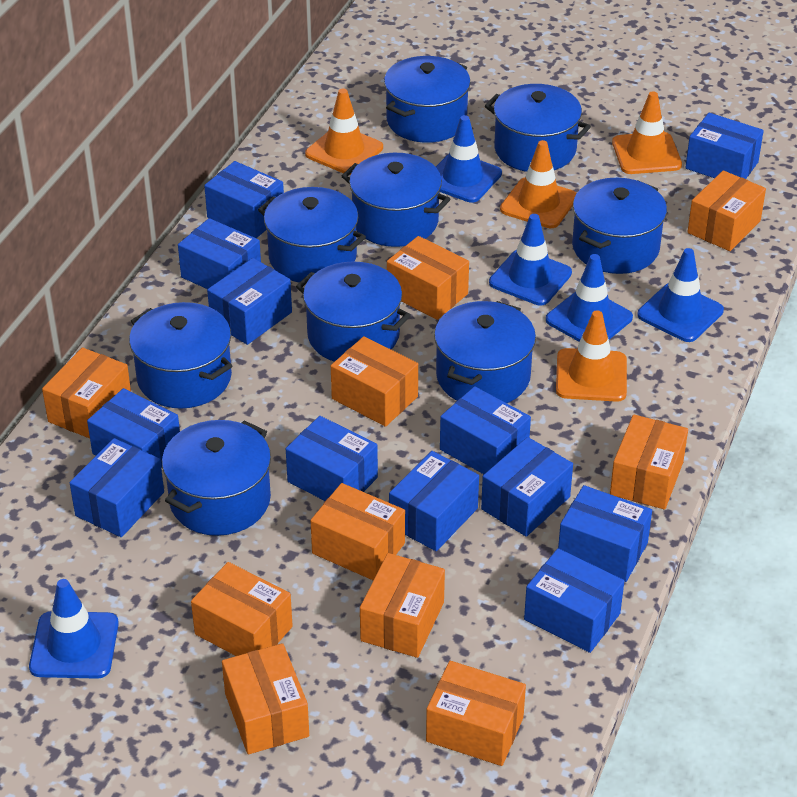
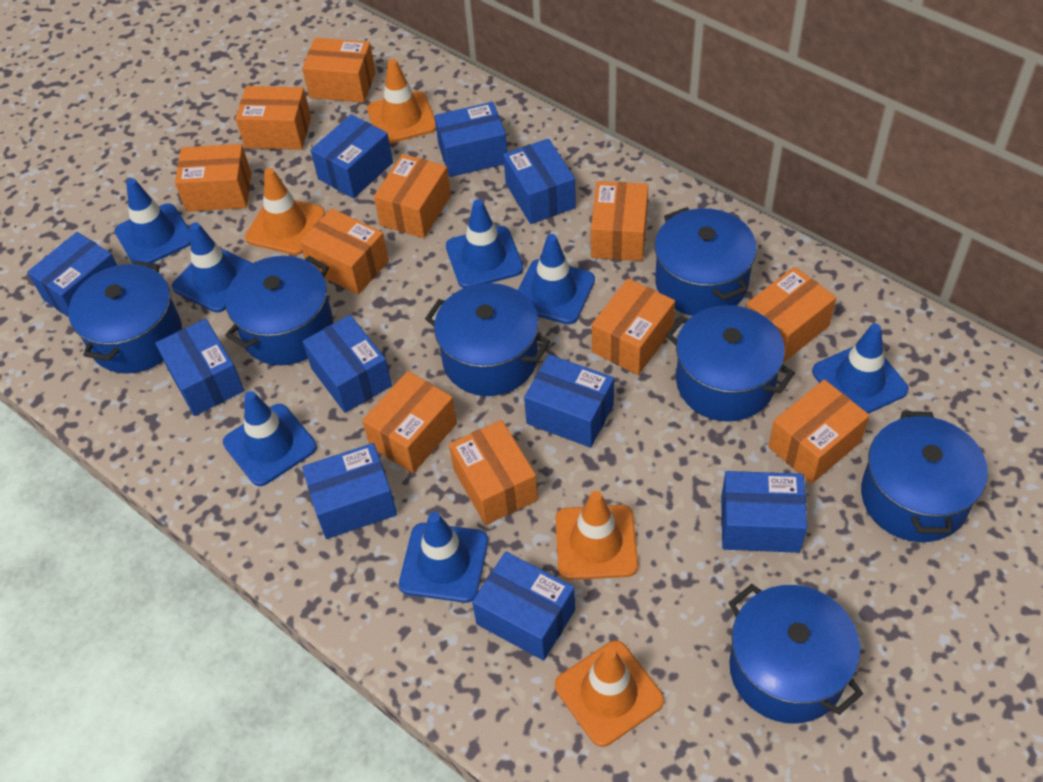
blue box: 12 -> 10
blue pot: 9 -> 7
blue traffic cone: 5 -> 7
orange box: 10 -> 11

